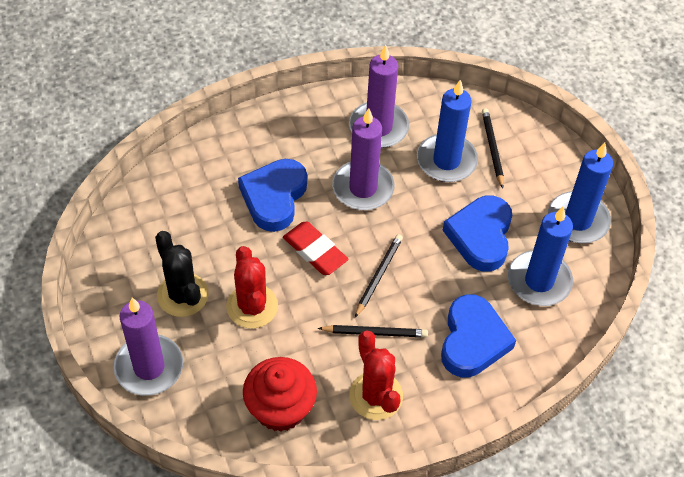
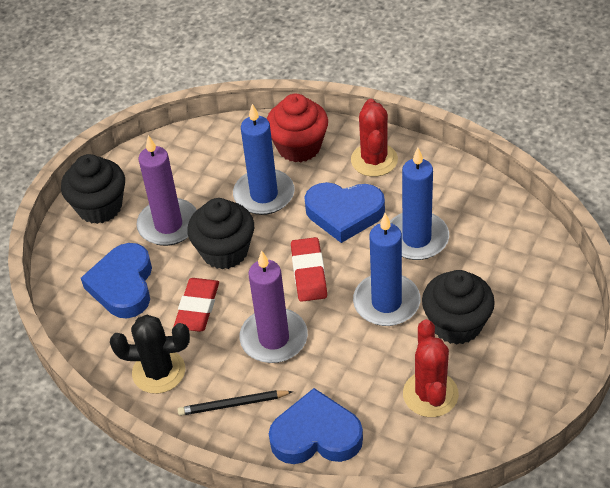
black cupcake: 0 -> 3
black pencil: 3 -> 1
purple candle: 3 -> 2
red eraser: 1 -> 2

